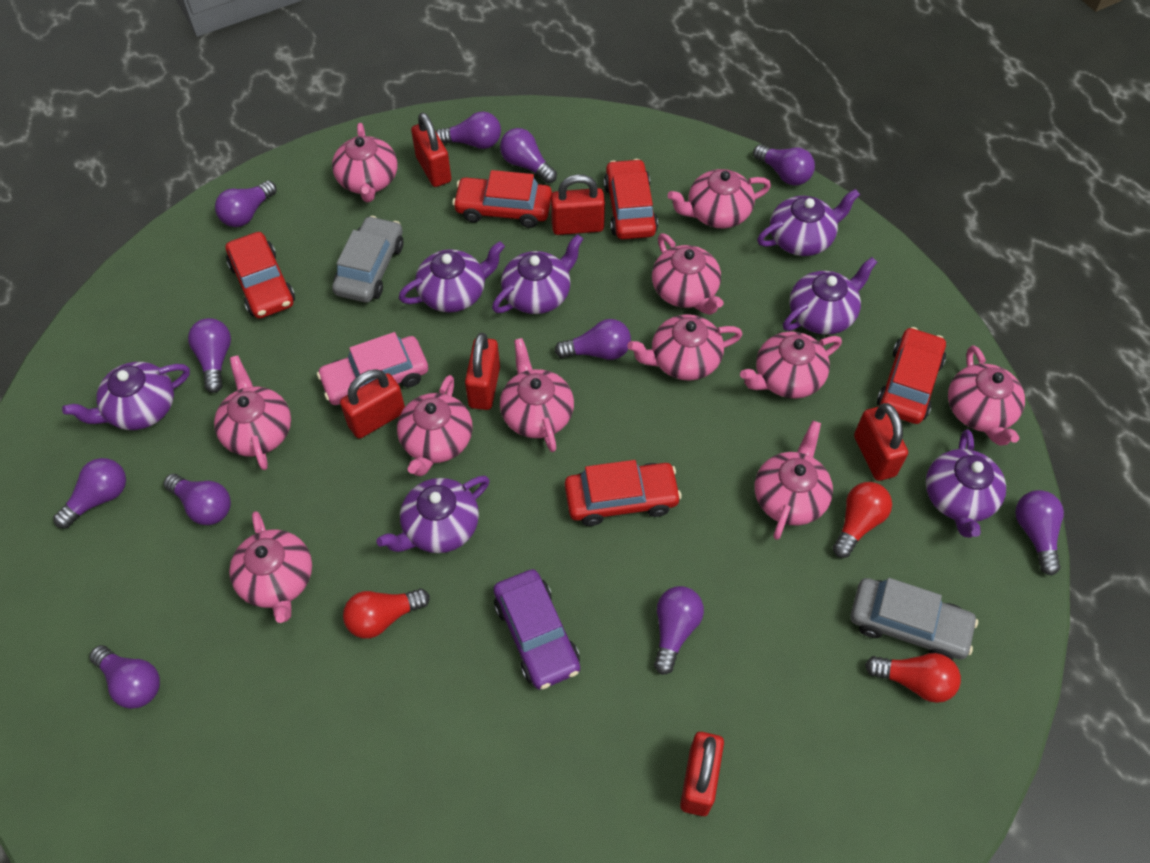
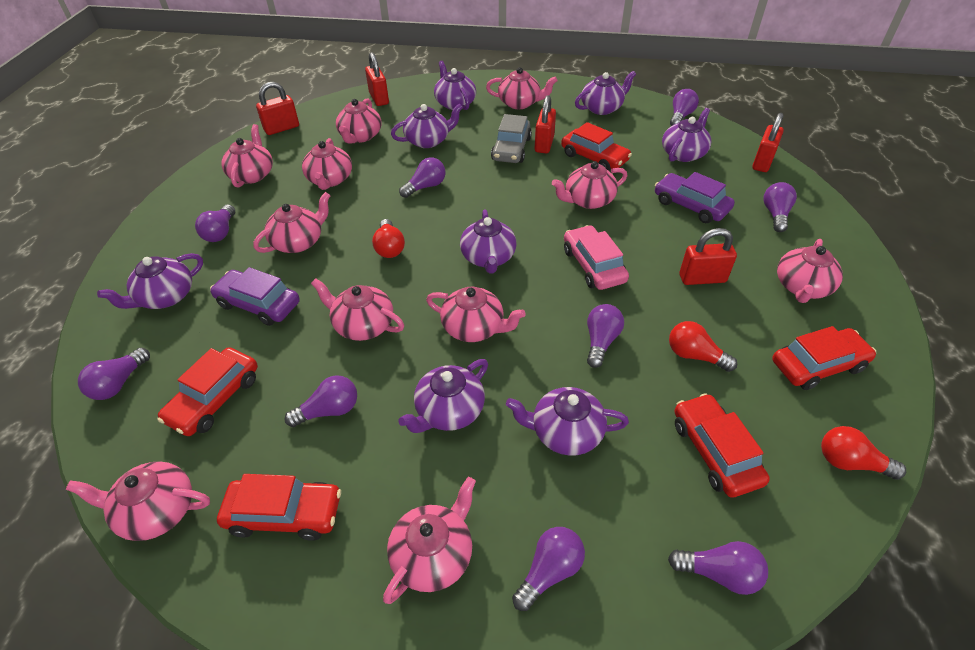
grey car: 2 -> 1
purple car: 1 -> 2
purple light bulb: 11 -> 9
purple teapot: 7 -> 8
red padlock: 6 -> 5

